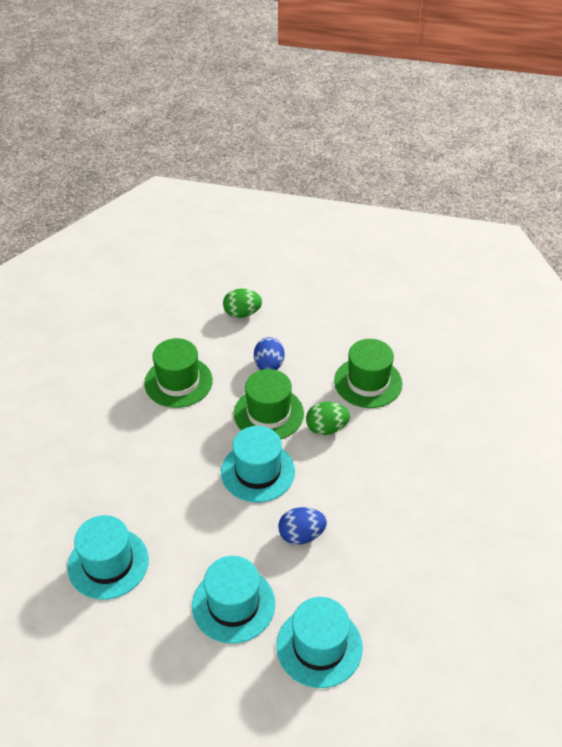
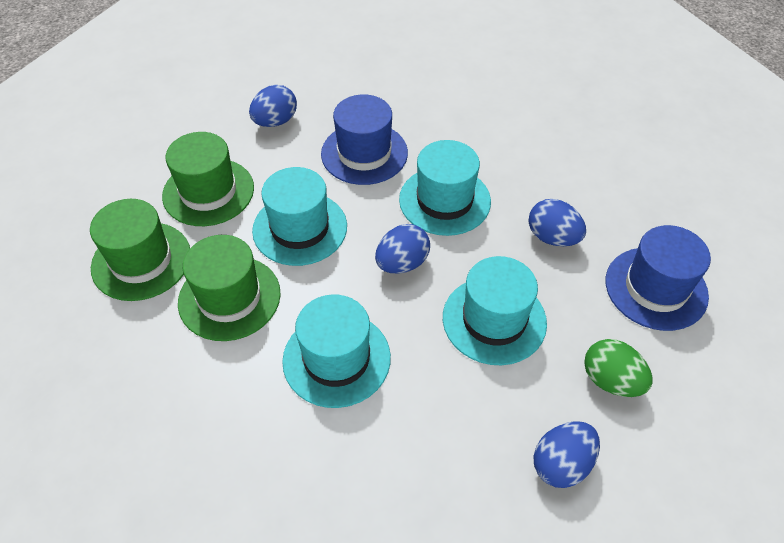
blue egg: 2 -> 4
blue hat: 0 -> 2
green egg: 2 -> 1

